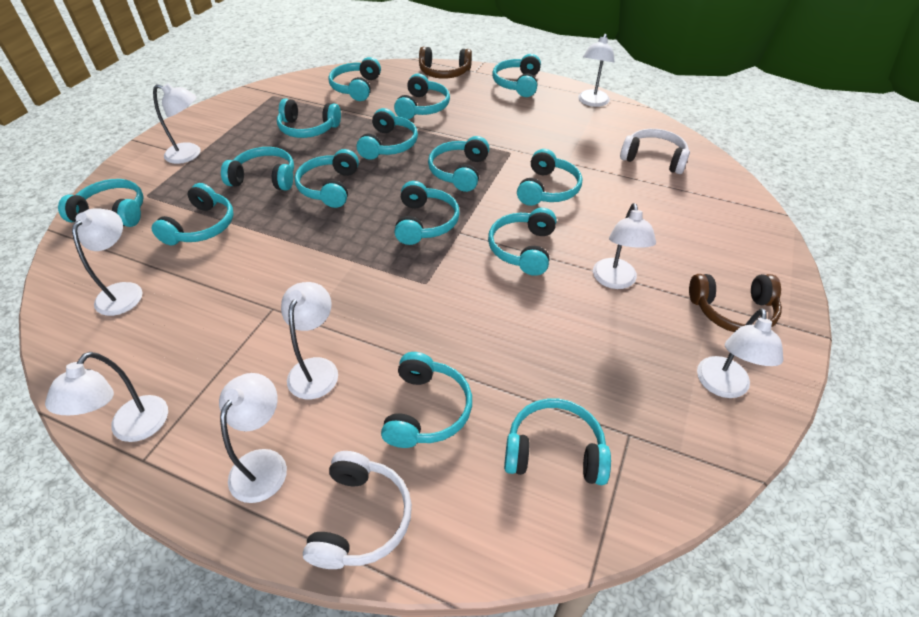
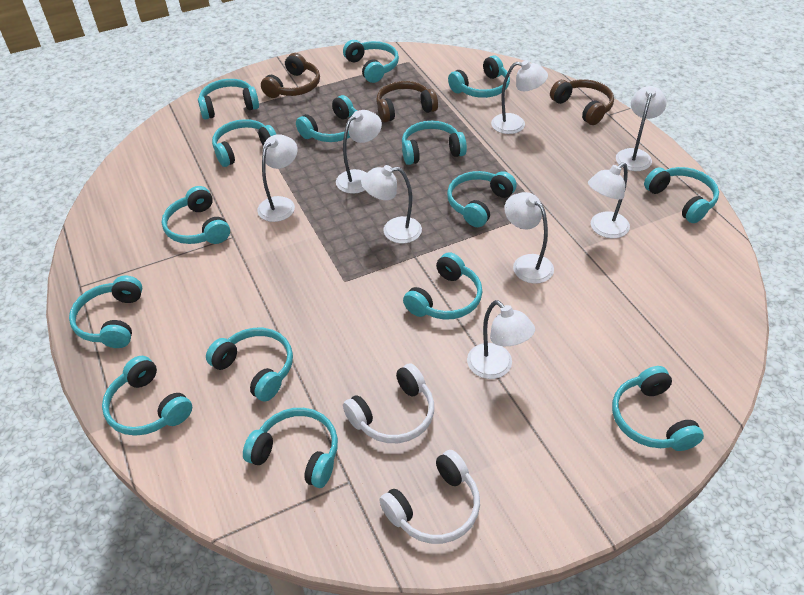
brown headphones: 2 -> 3

